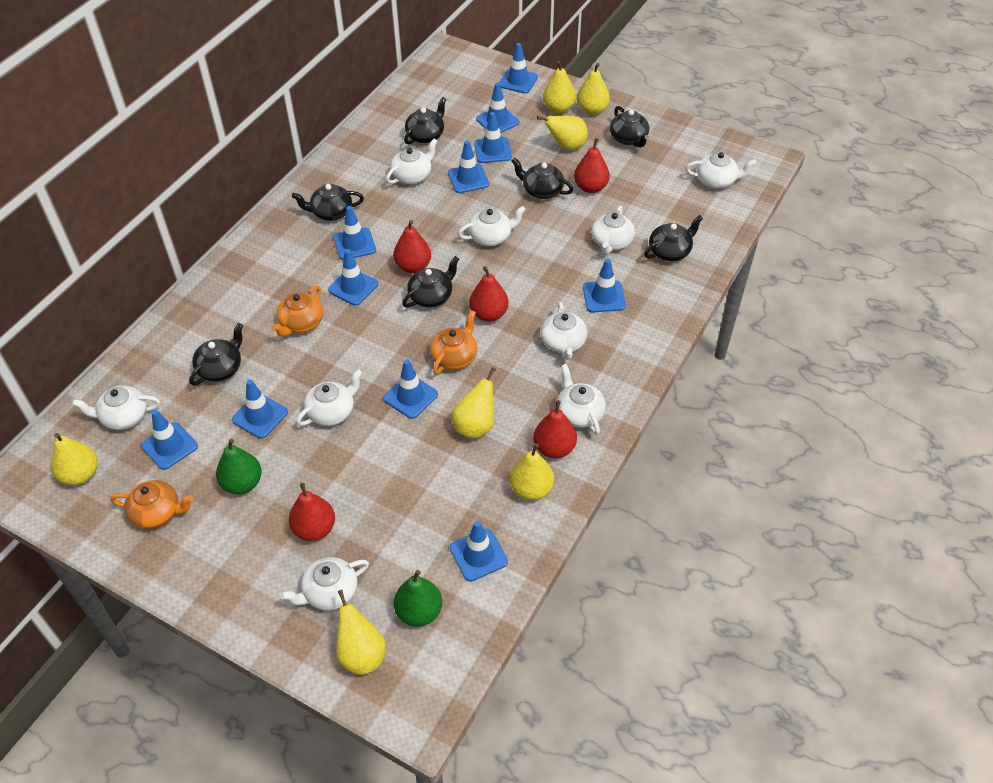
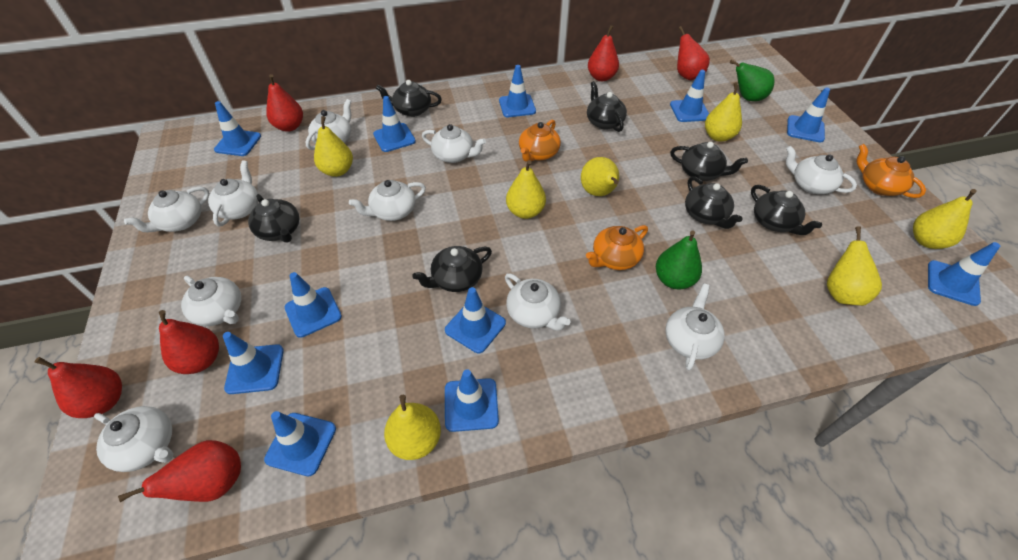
red pear: 5 -> 6
white teapot: 9 -> 10

